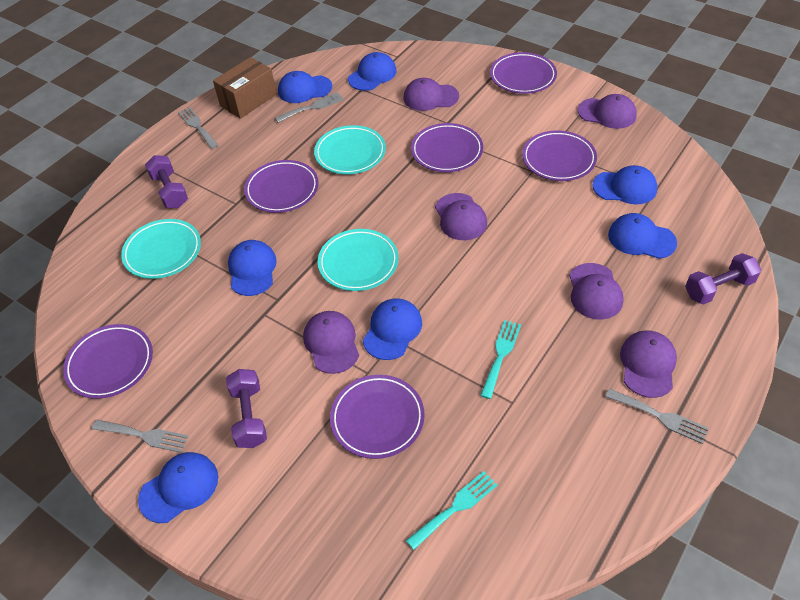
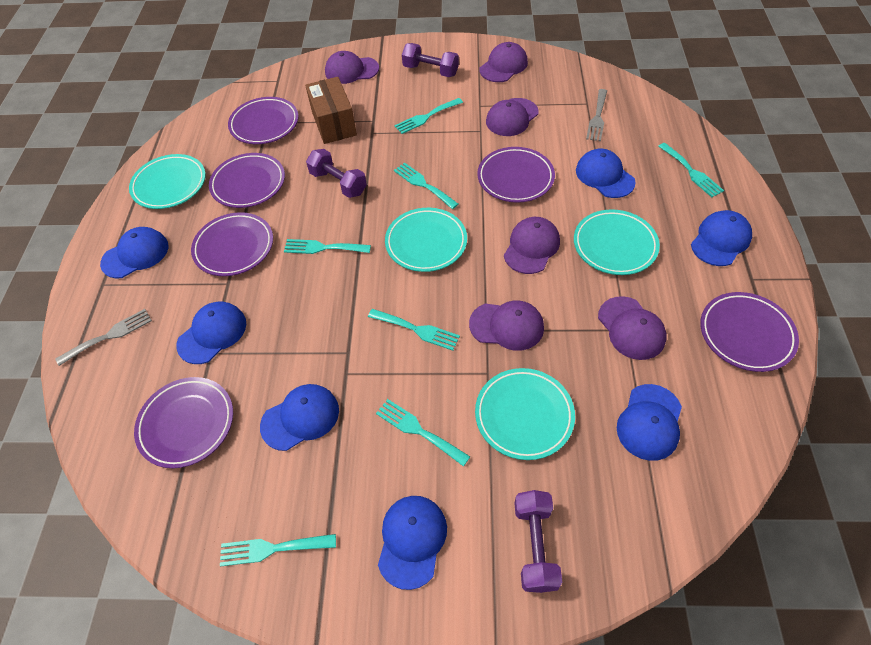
grey fork: 4 -> 2
turquoise fork: 2 -> 7
turquoise plate: 3 -> 4

